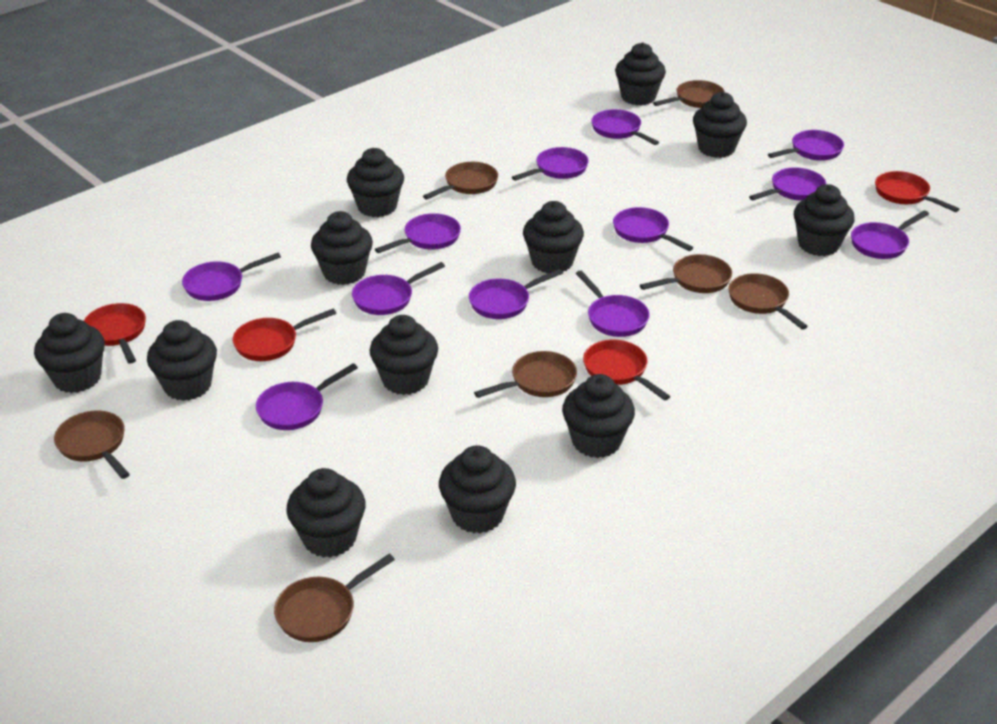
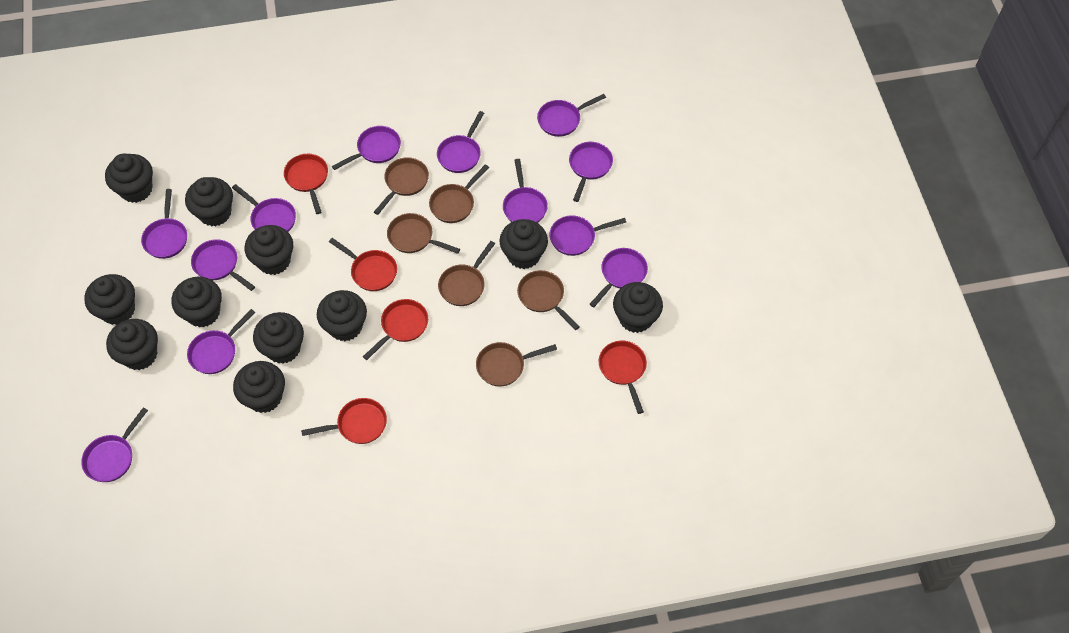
black cupcake: 12 -> 11
brown pan: 7 -> 6
red pan: 4 -> 5

